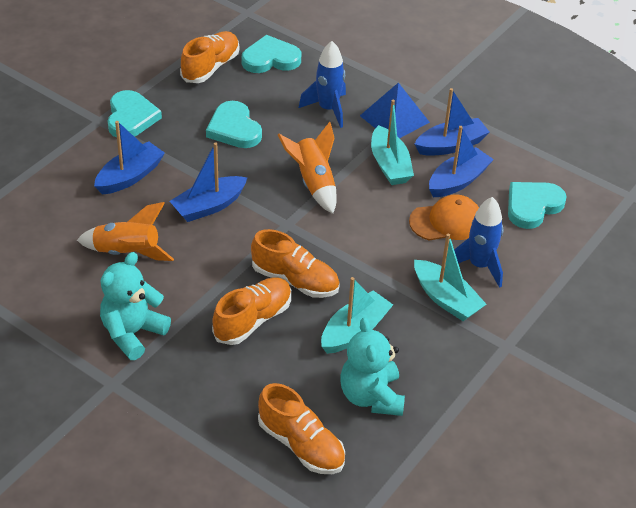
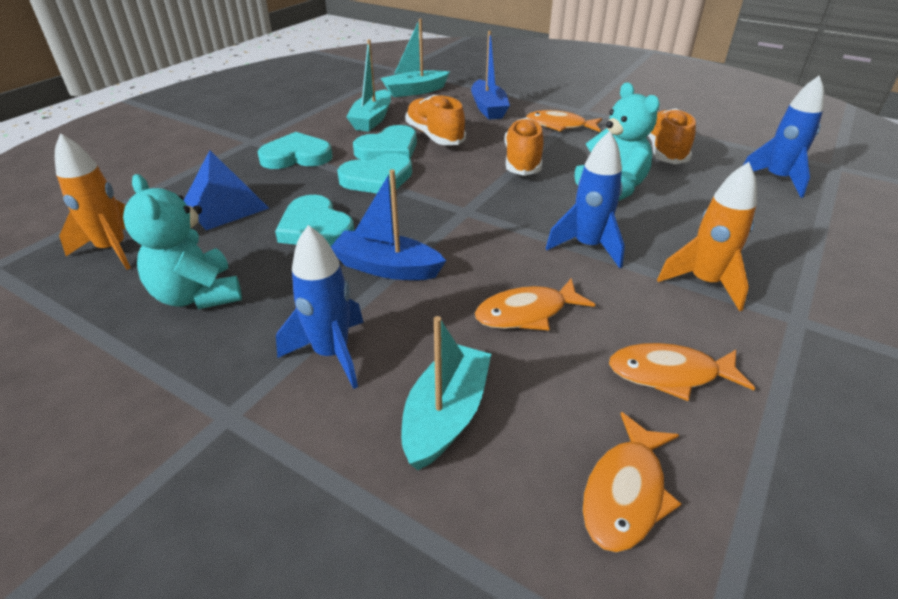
blue boat: 4 -> 2
blue rocket: 2 -> 3
orange cap: 1 -> 0
orange fish: 0 -> 4
orange shoe: 4 -> 3

